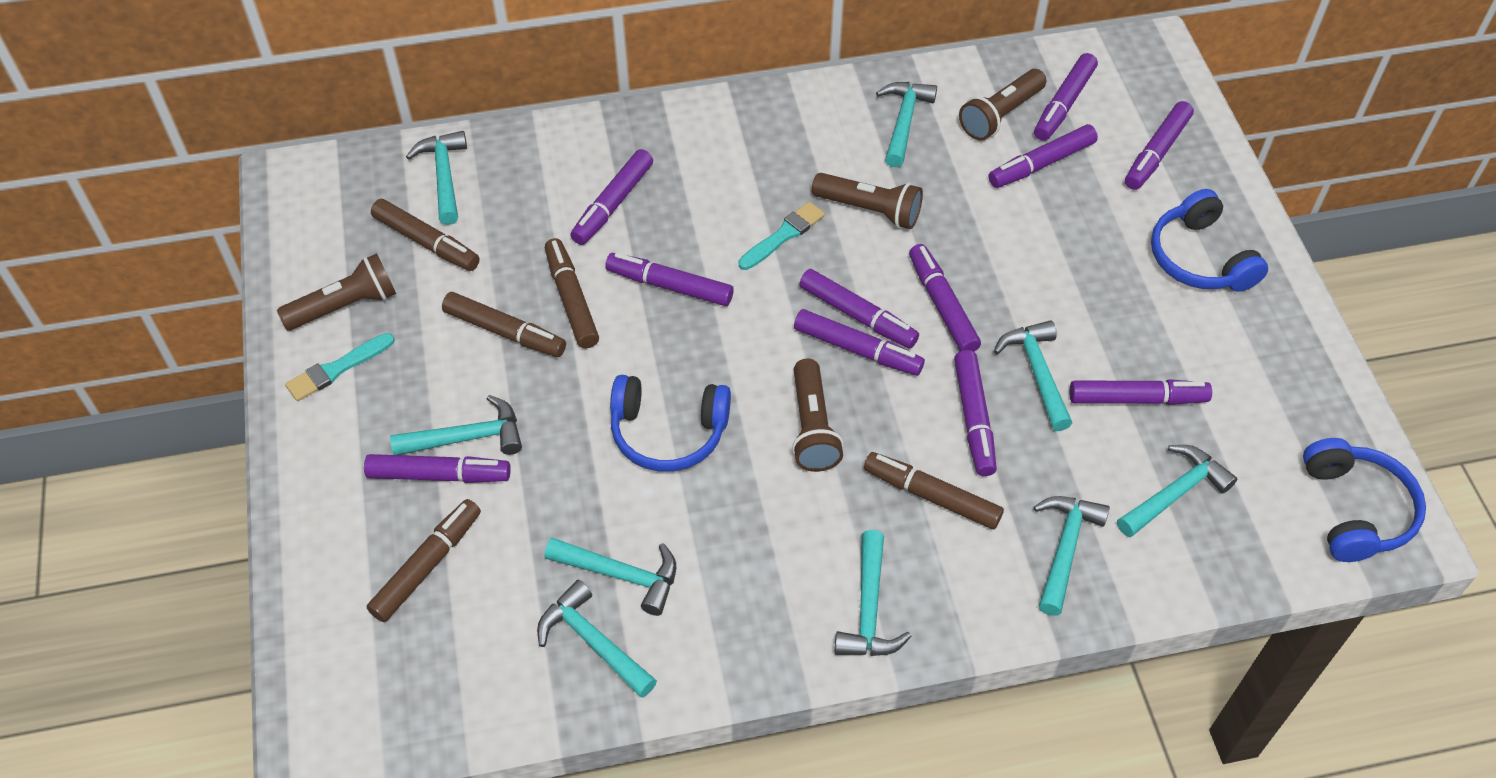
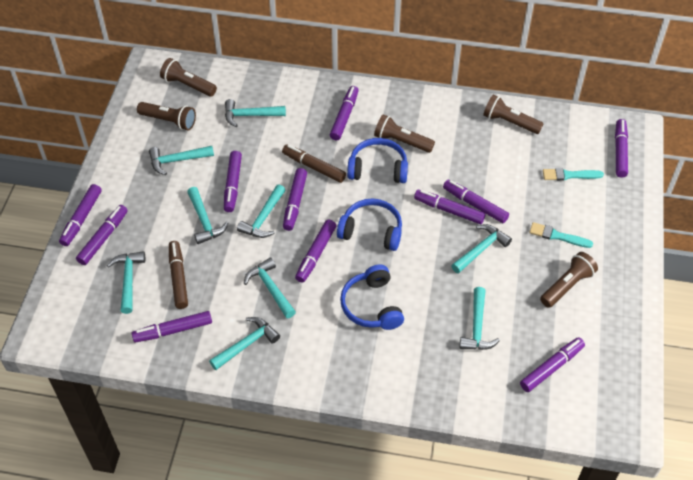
brown flashlight: 4 -> 5
brown marker: 5 -> 2

